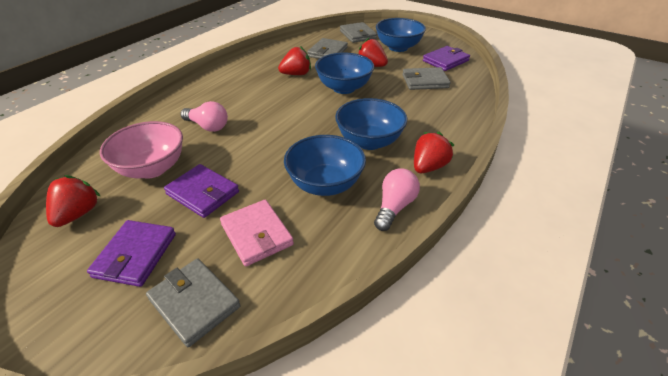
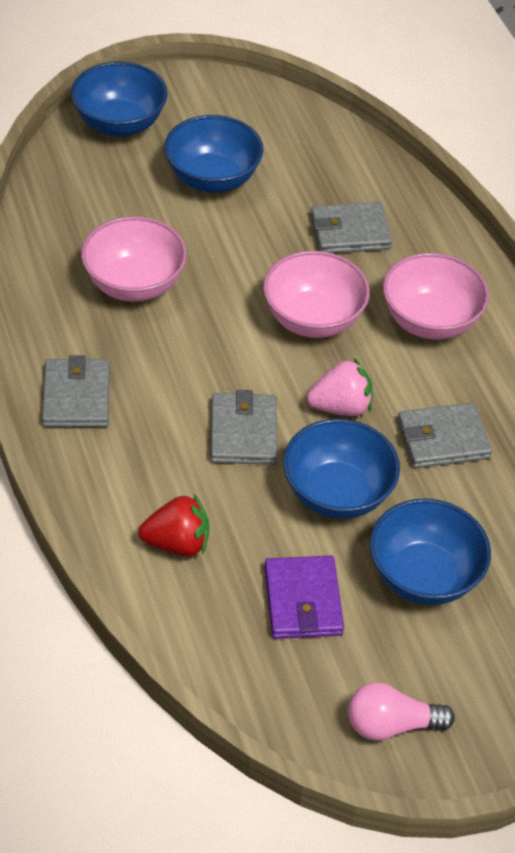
pink bowl: 1 -> 3
pink light bulb: 2 -> 1
pink strawberry: 0 -> 1
pink wallet: 1 -> 0
purple wallet: 3 -> 1
red strawberry: 4 -> 1

